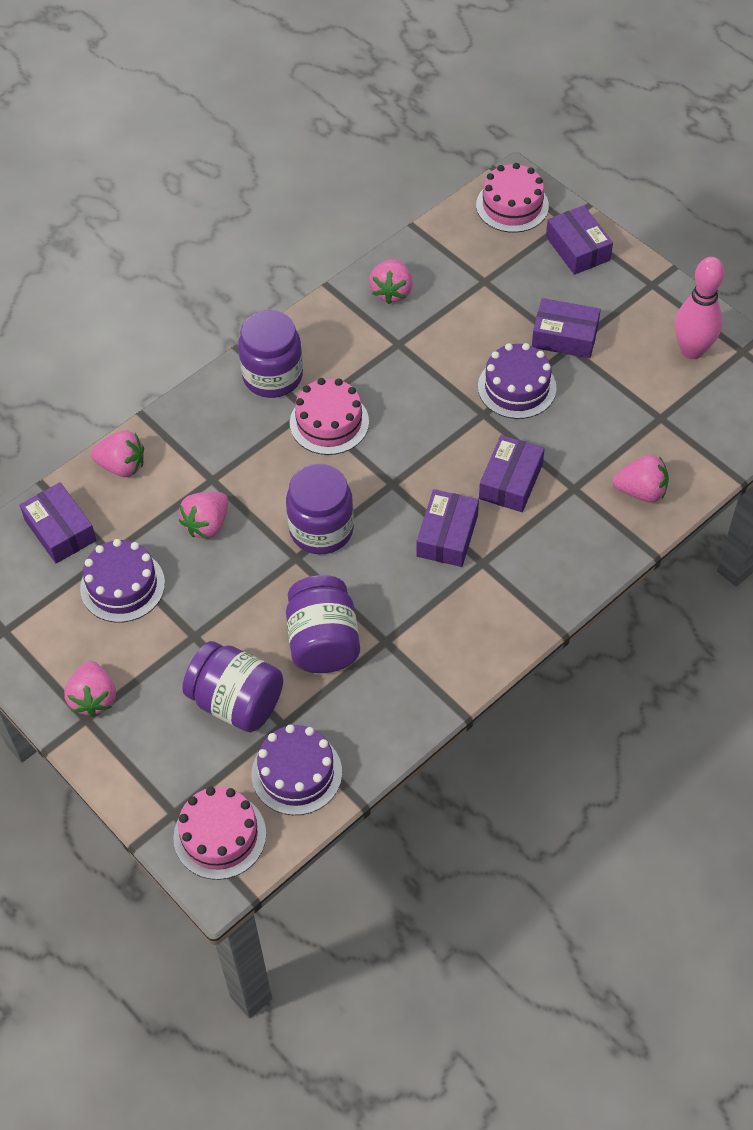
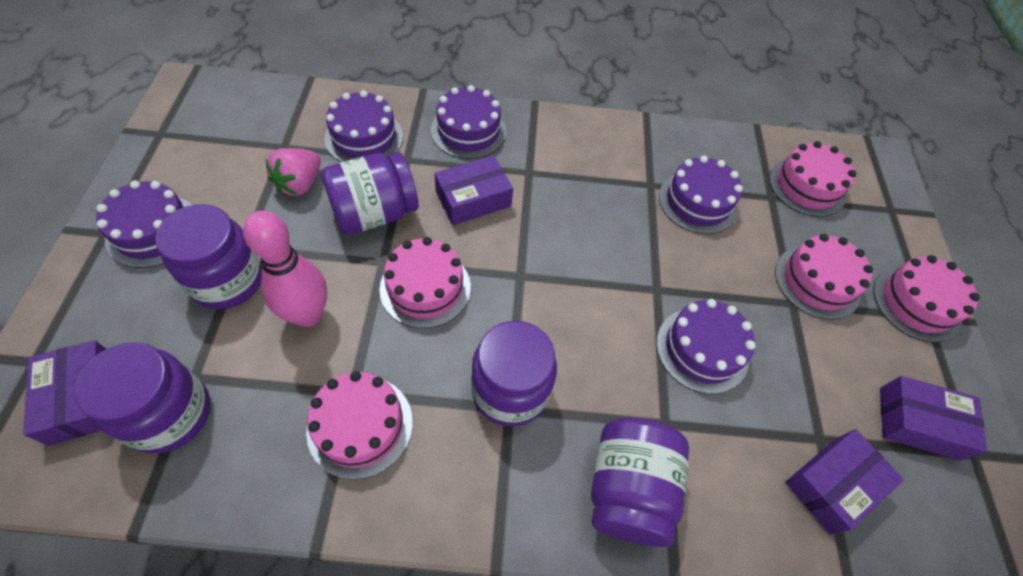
pink cake: 3 -> 5
pink strawberry: 5 -> 1
purple box: 5 -> 4
purple cake: 3 -> 5
purple jar: 4 -> 5

